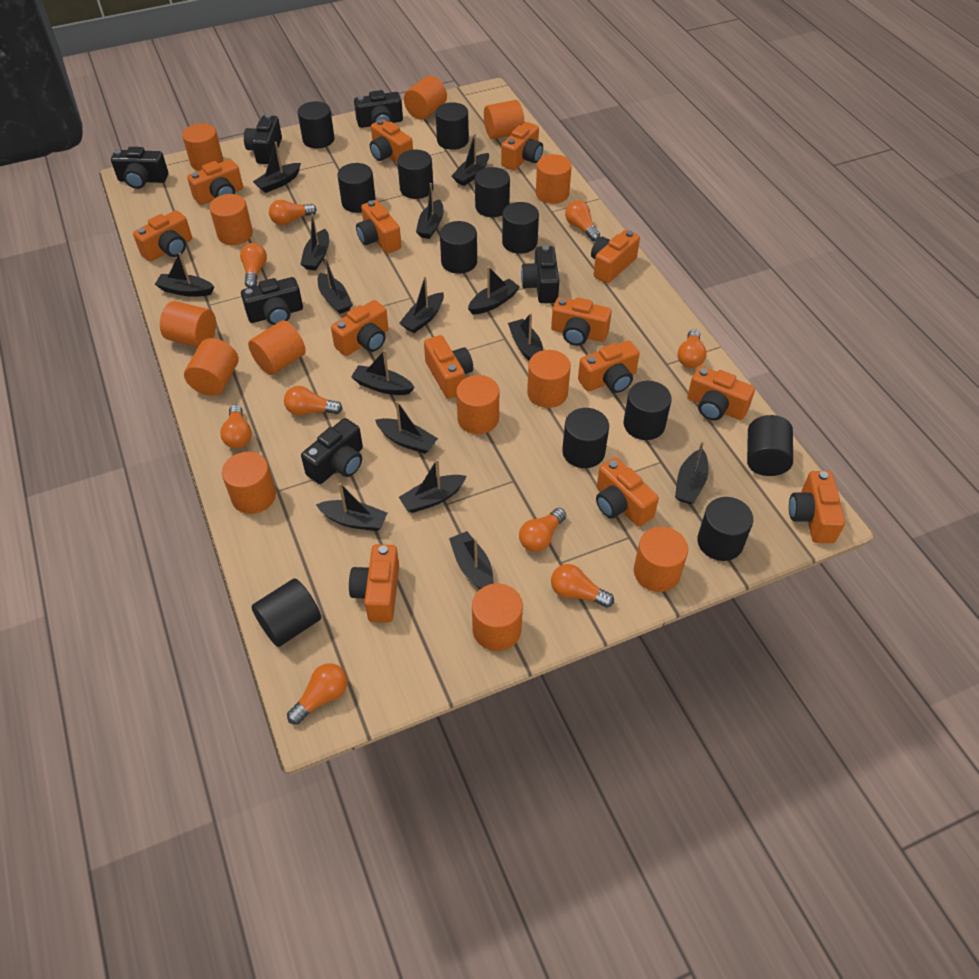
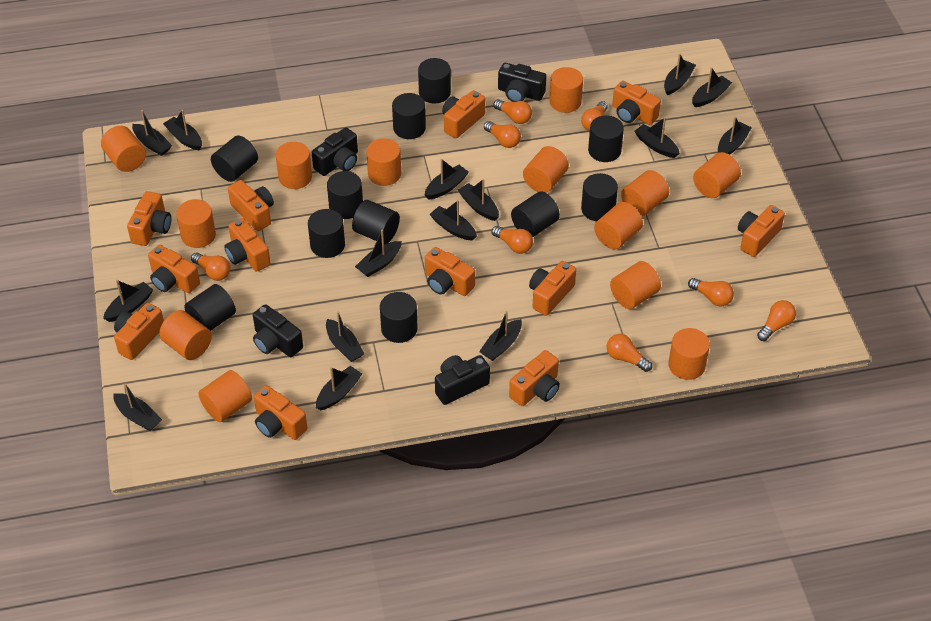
black camera: 6 -> 4
black cylinder: 12 -> 11
orange camera: 14 -> 12
orange light bulb: 9 -> 8

